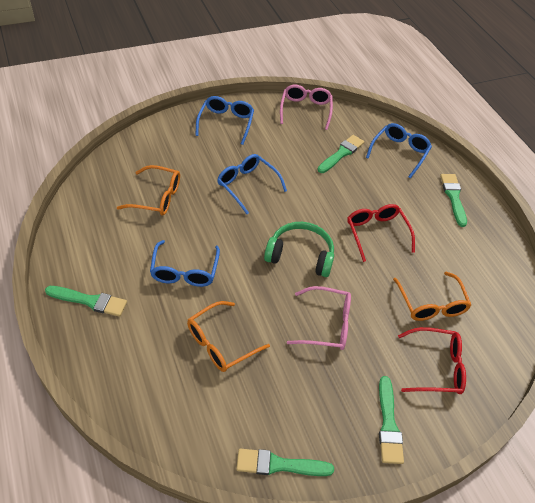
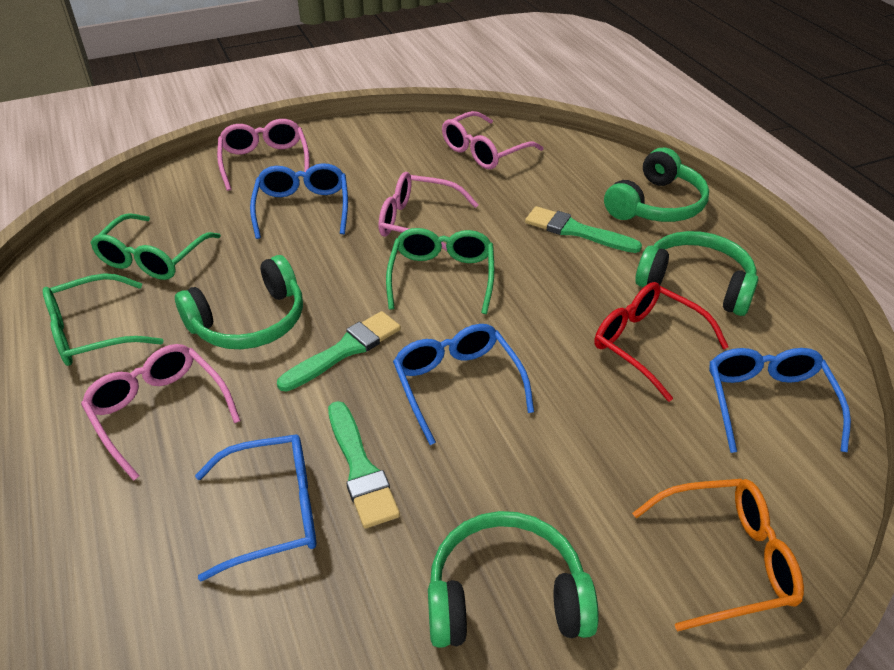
green brush: 5 -> 3
green glasses: 0 -> 3
green headphones: 1 -> 4
orange glasses: 3 -> 1
pink glasses: 2 -> 4
red glasses: 2 -> 1

